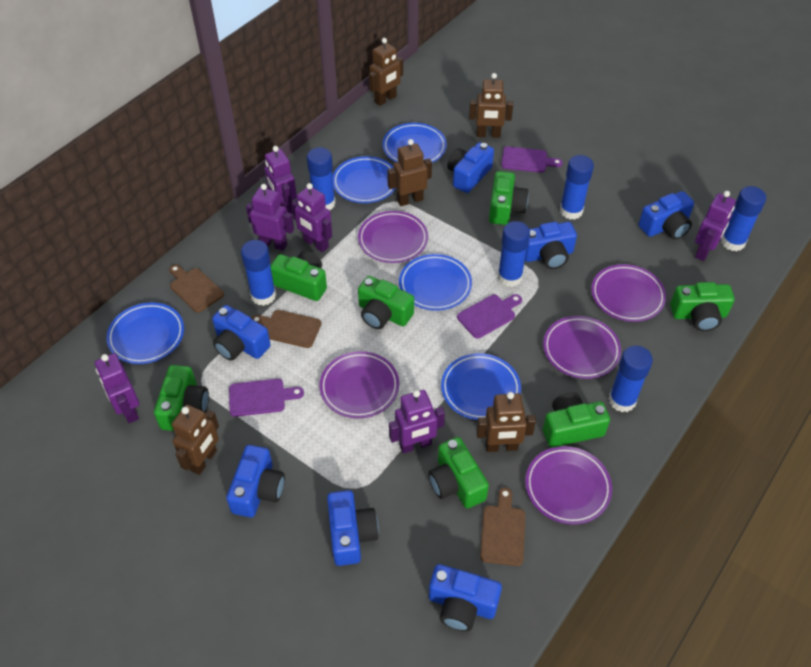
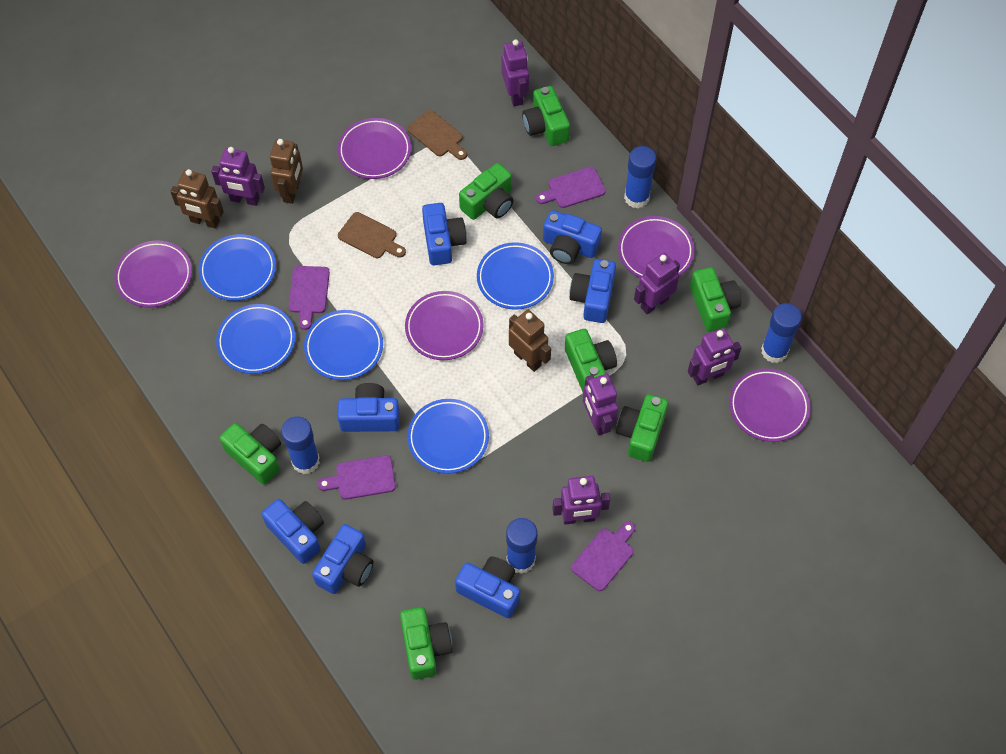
blue glue stick: 6 -> 4
brown cutting board: 3 -> 2
brown robot: 5 -> 3
purple cutting board: 3 -> 4

